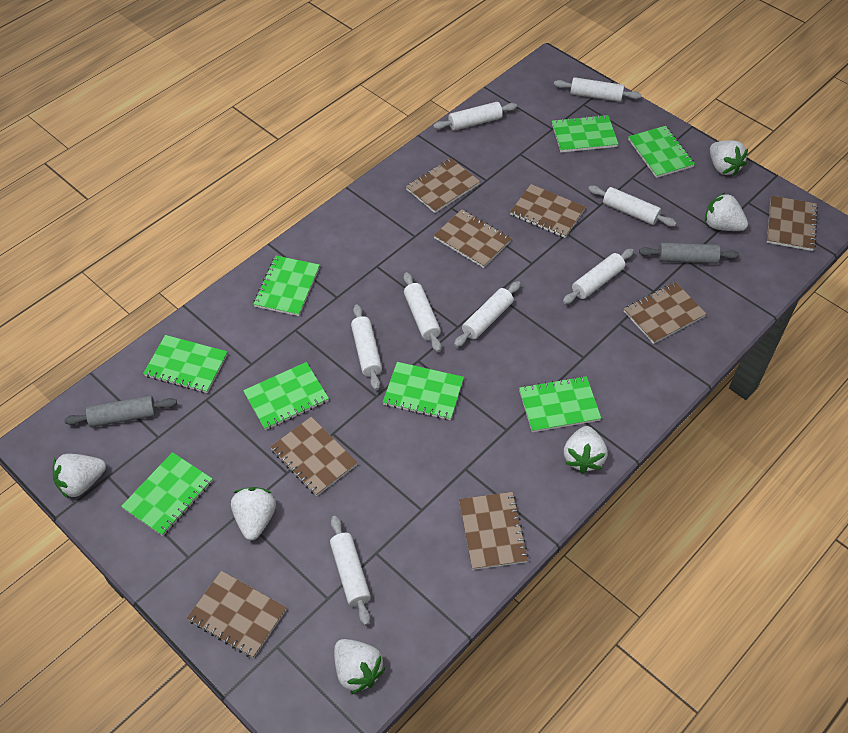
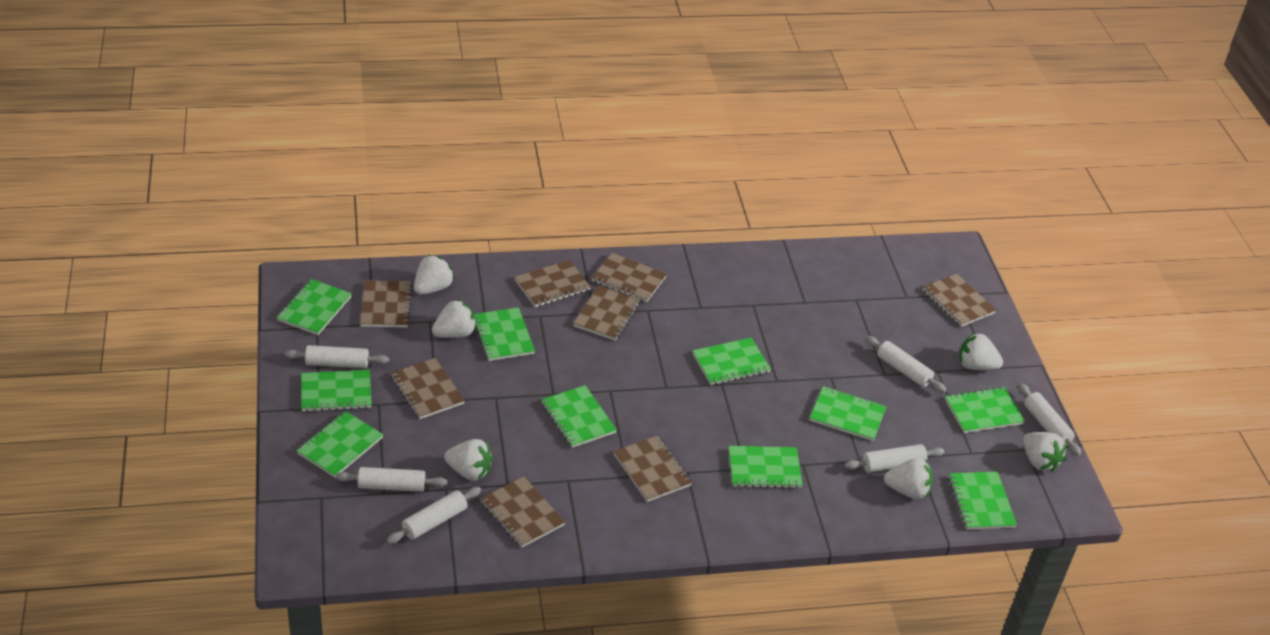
green notebook: 8 -> 10
grey rolling pin: 2 -> 0
white rolling pin: 8 -> 6

